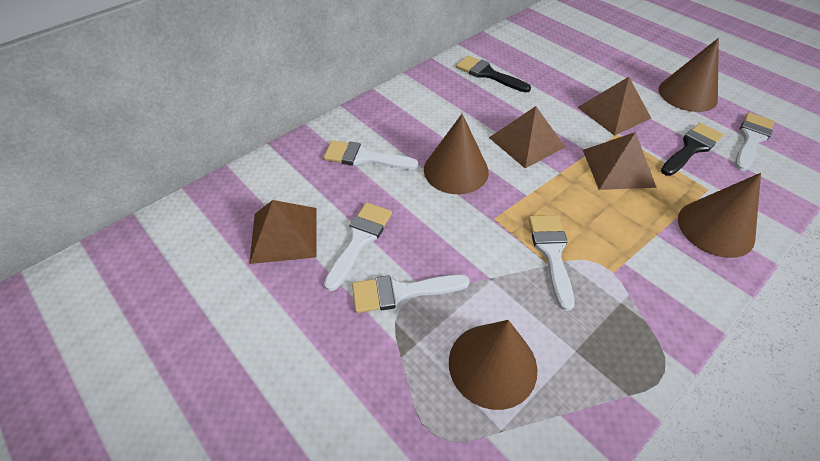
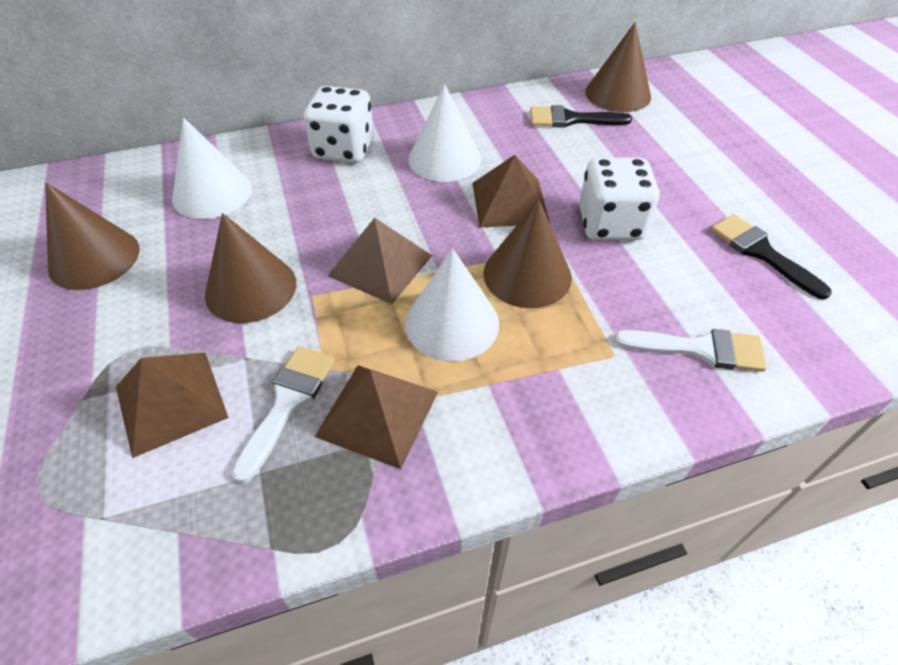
white brush: 5 -> 2
white cone: 0 -> 3
white dice: 0 -> 2

